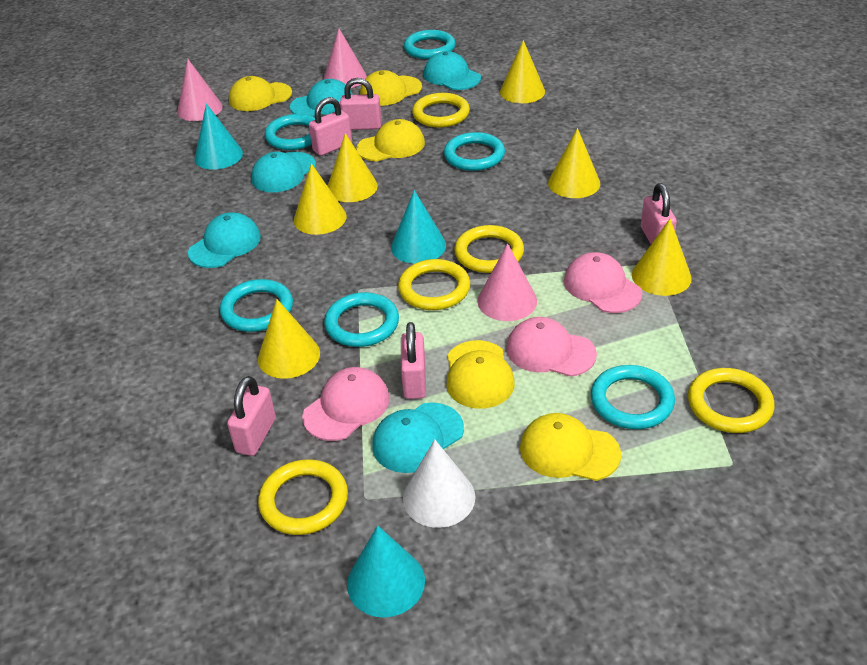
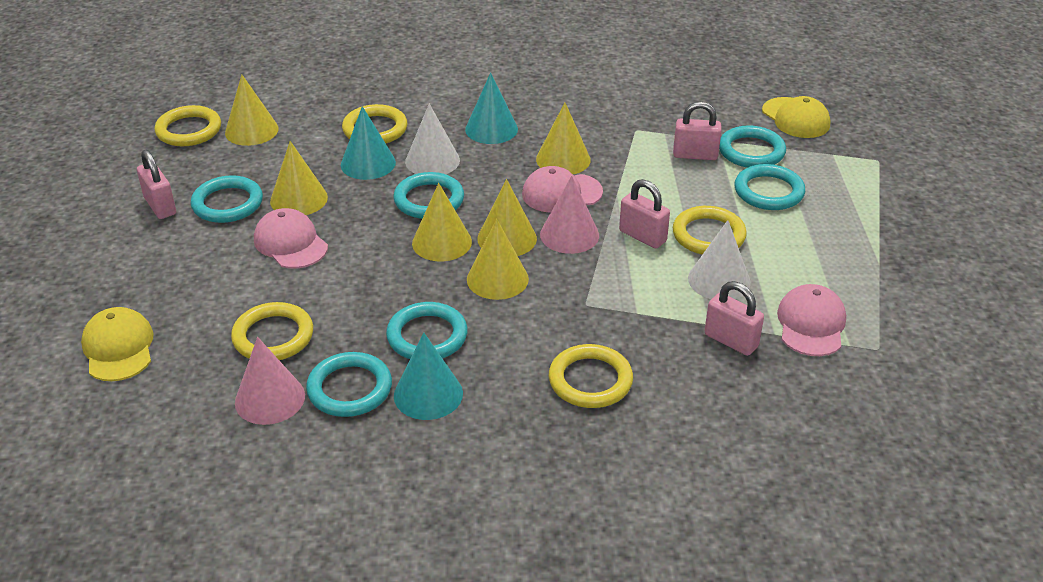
pink cone: 3 -> 2
pink padlock: 5 -> 4
turquoise cap: 5 -> 0
white cone: 1 -> 2
yellow cap: 5 -> 2

